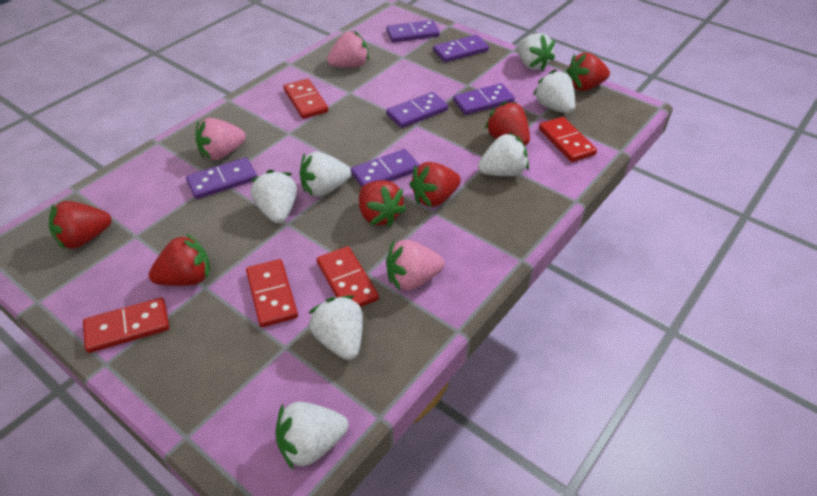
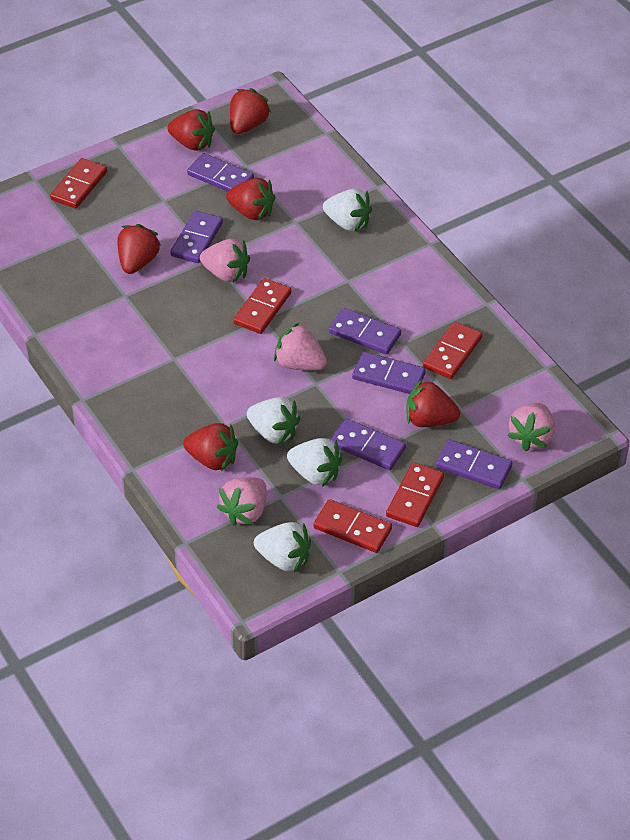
pink strawberry: 3 -> 4
white strawberry: 7 -> 4

